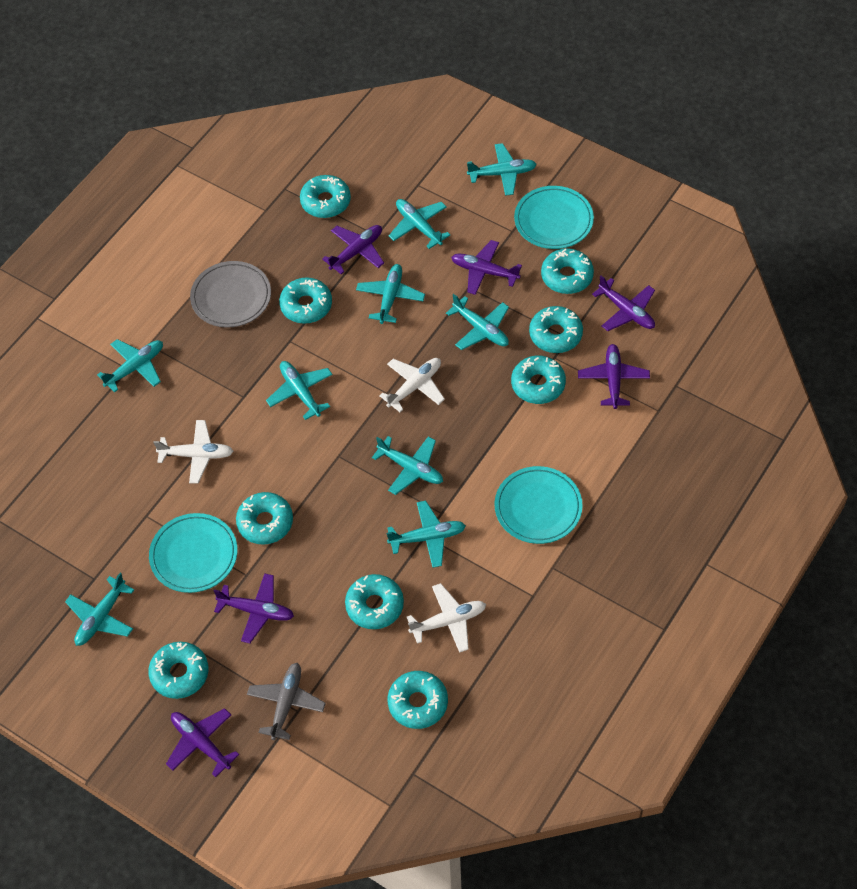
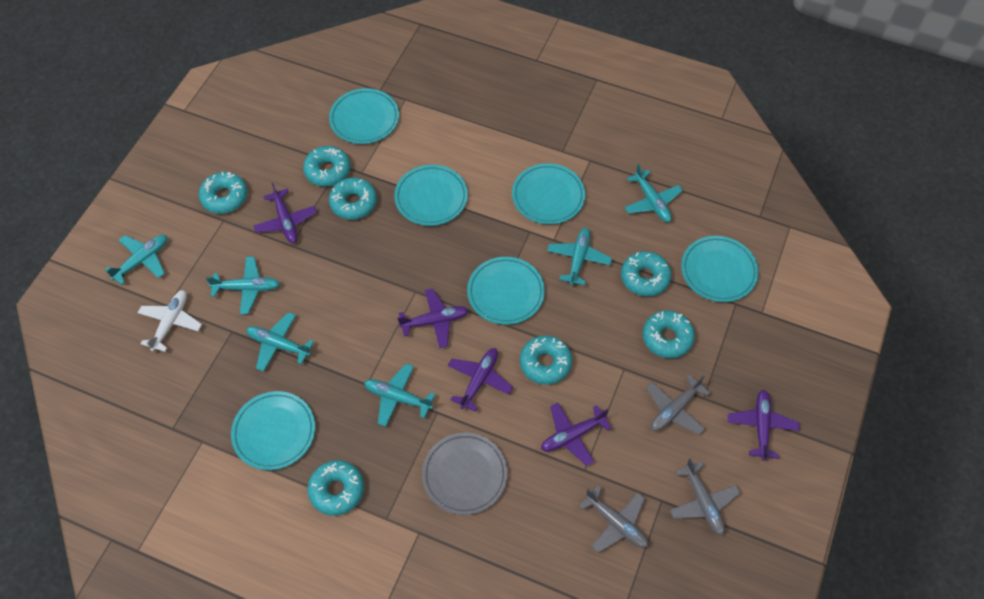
grey plane: 1 -> 3
purple plane: 6 -> 5
turquoise donut: 9 -> 7
turquoise plane: 9 -> 6
turquoise plate: 3 -> 6
white plane: 3 -> 1

